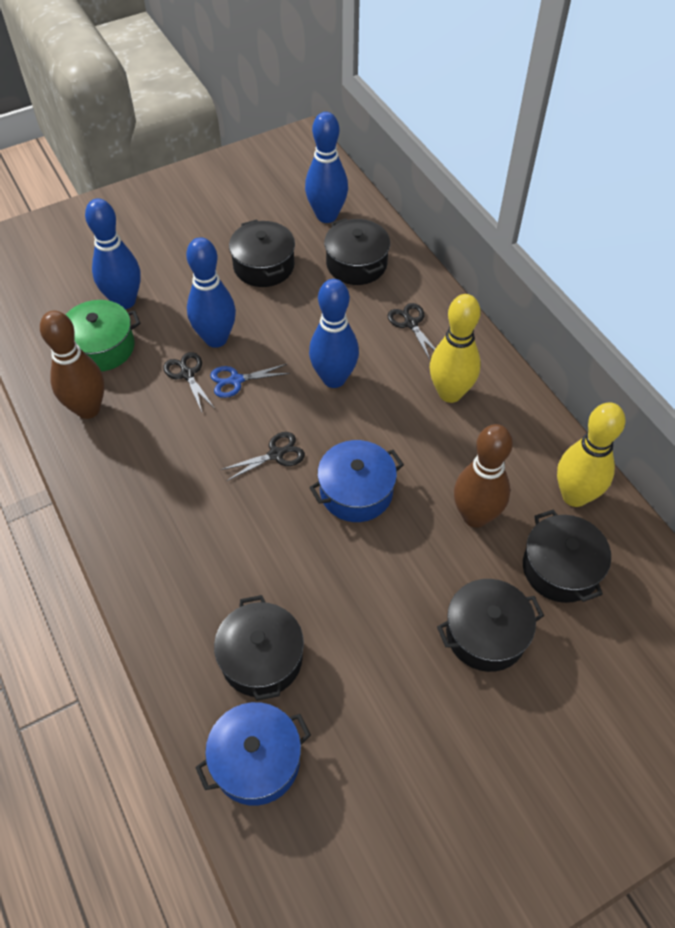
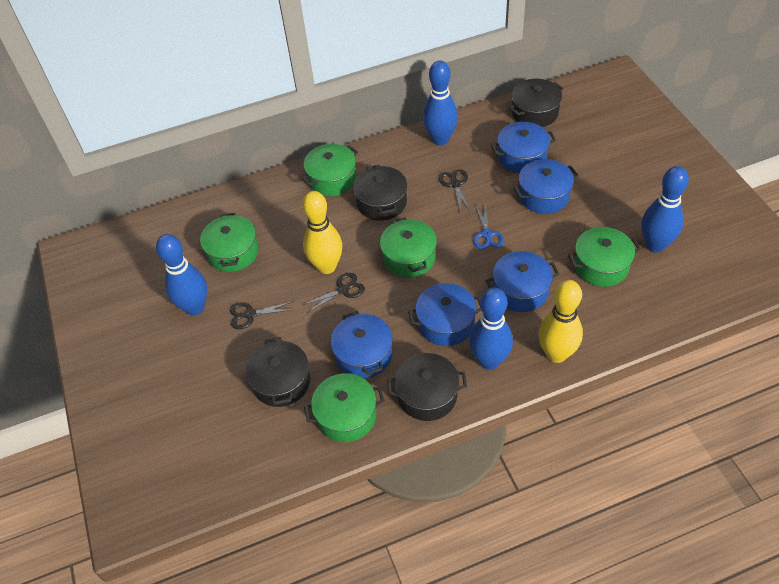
black pot: 5 -> 4
blue pot: 2 -> 5
brown bowling pin: 2 -> 0
green pot: 1 -> 5

